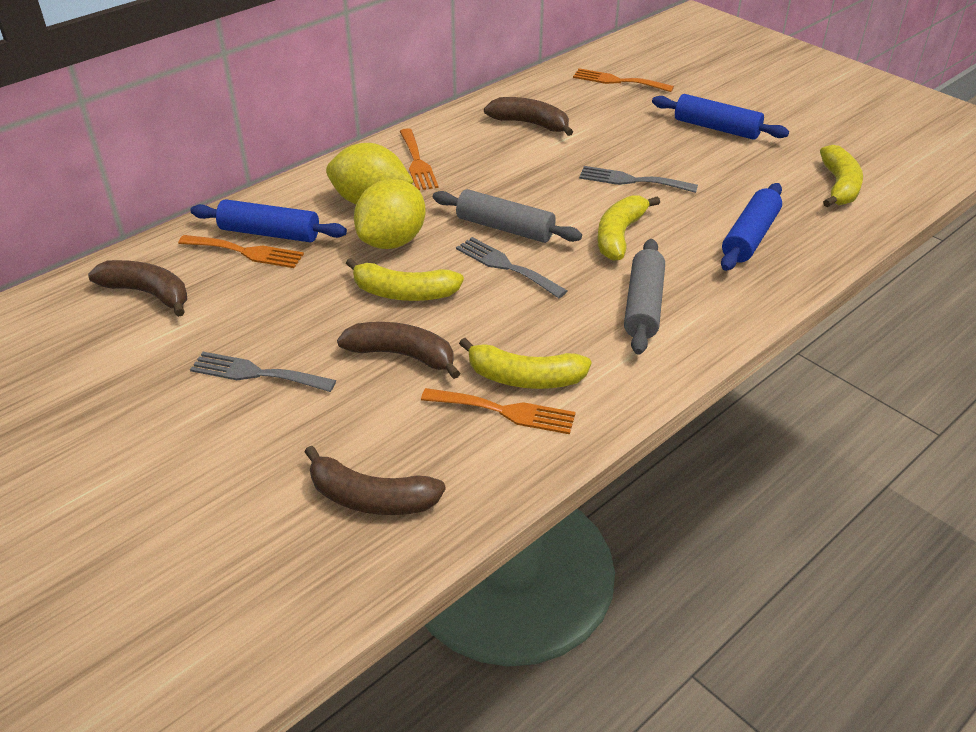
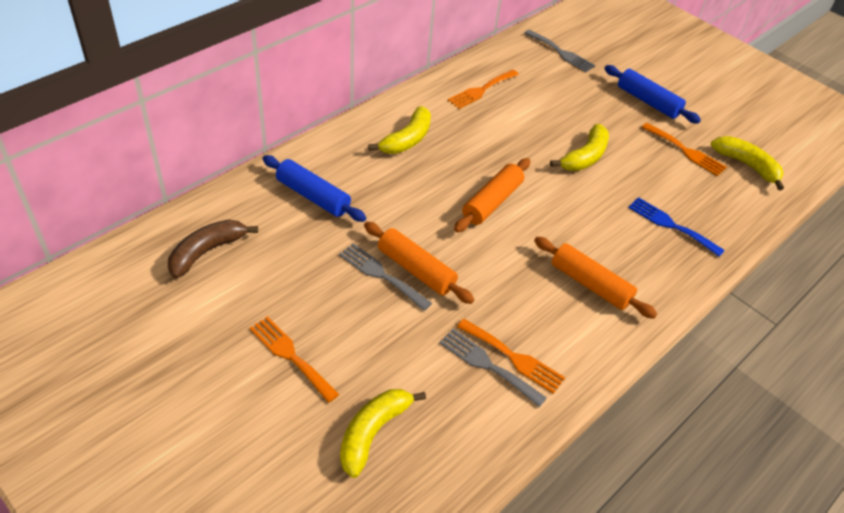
blue fork: 0 -> 1
blue rolling pin: 3 -> 2
brown banana: 4 -> 1
grey rolling pin: 2 -> 0
orange rolling pin: 0 -> 3
yellow lemon: 2 -> 0

